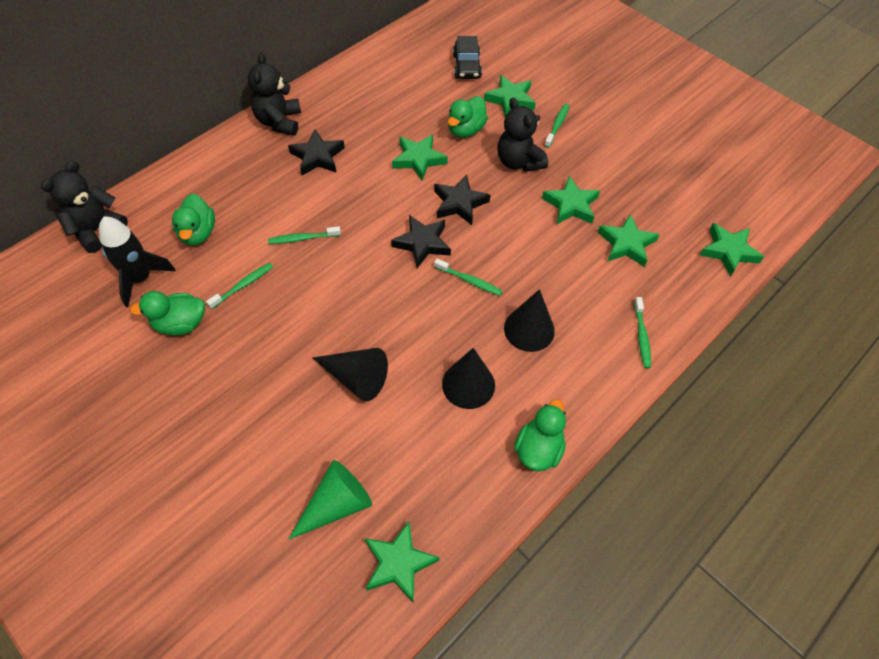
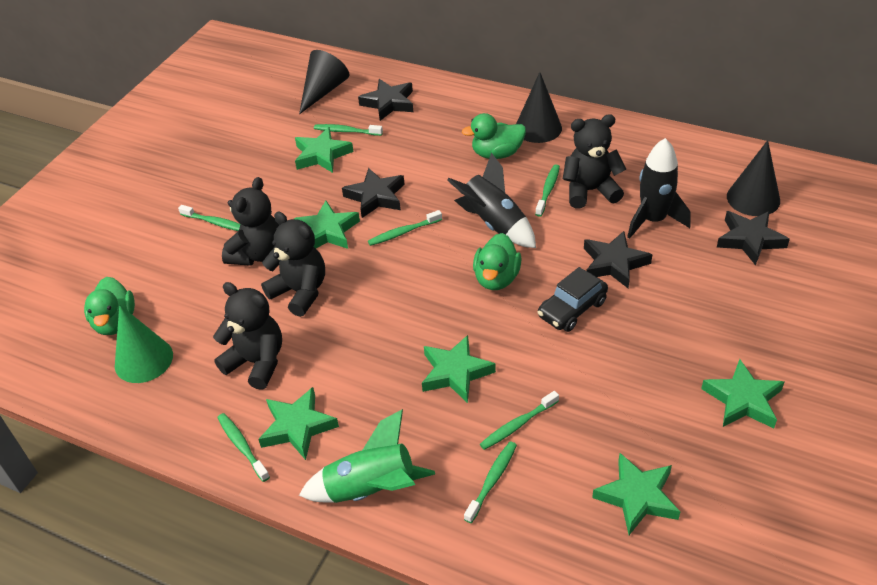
black rocket: 1 -> 2
black star: 3 -> 4
black teddy bear: 3 -> 4
green duck: 4 -> 3
green rocket: 0 -> 1
green toothbrush: 5 -> 7

